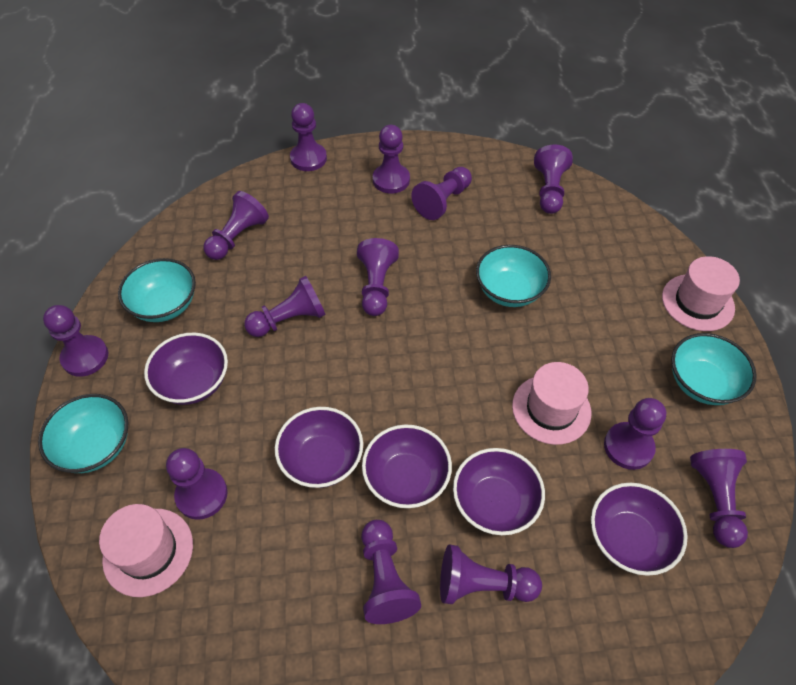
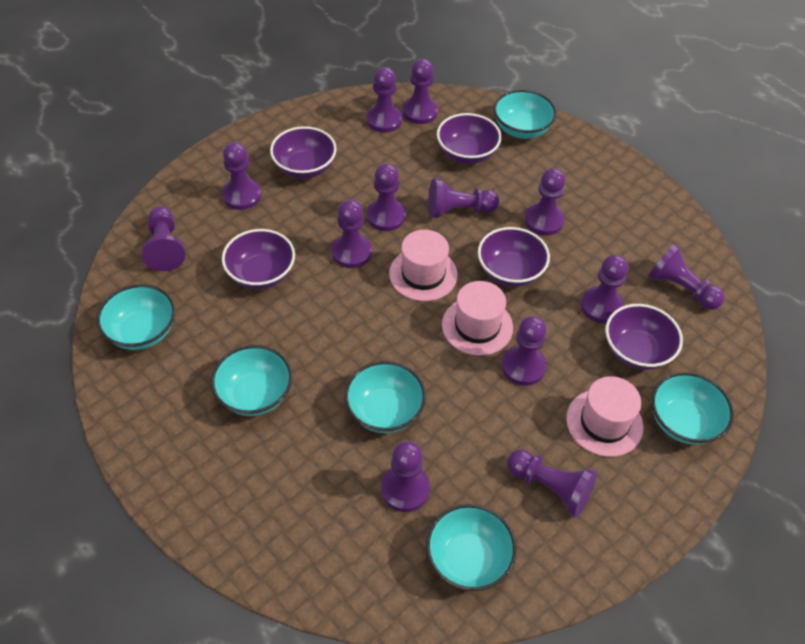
turquoise bowl: 4 -> 6

